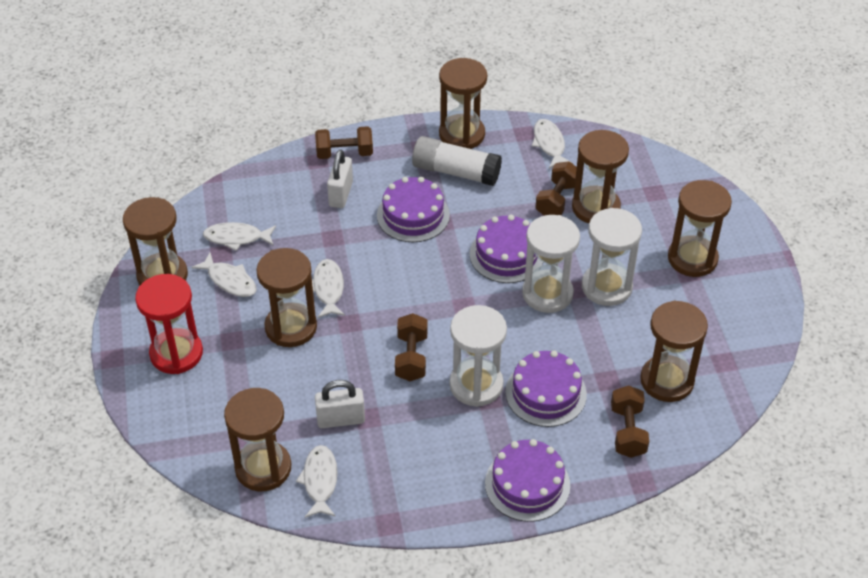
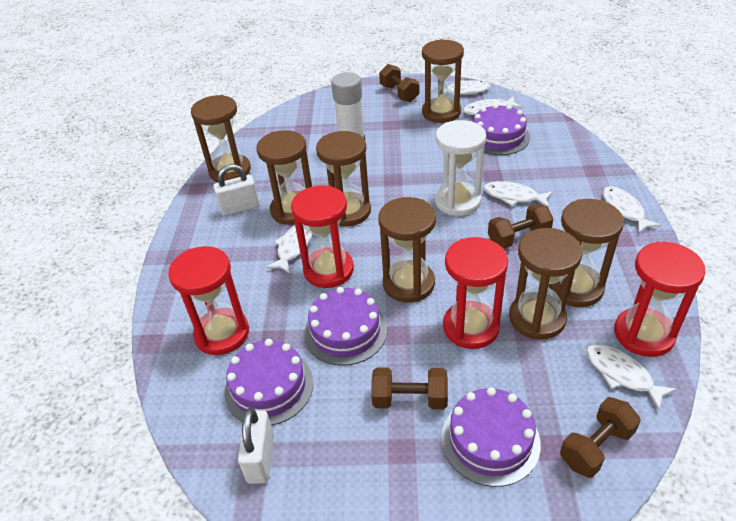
red hourglass: 1 -> 4
white fish: 5 -> 6
white hourglass: 3 -> 1

